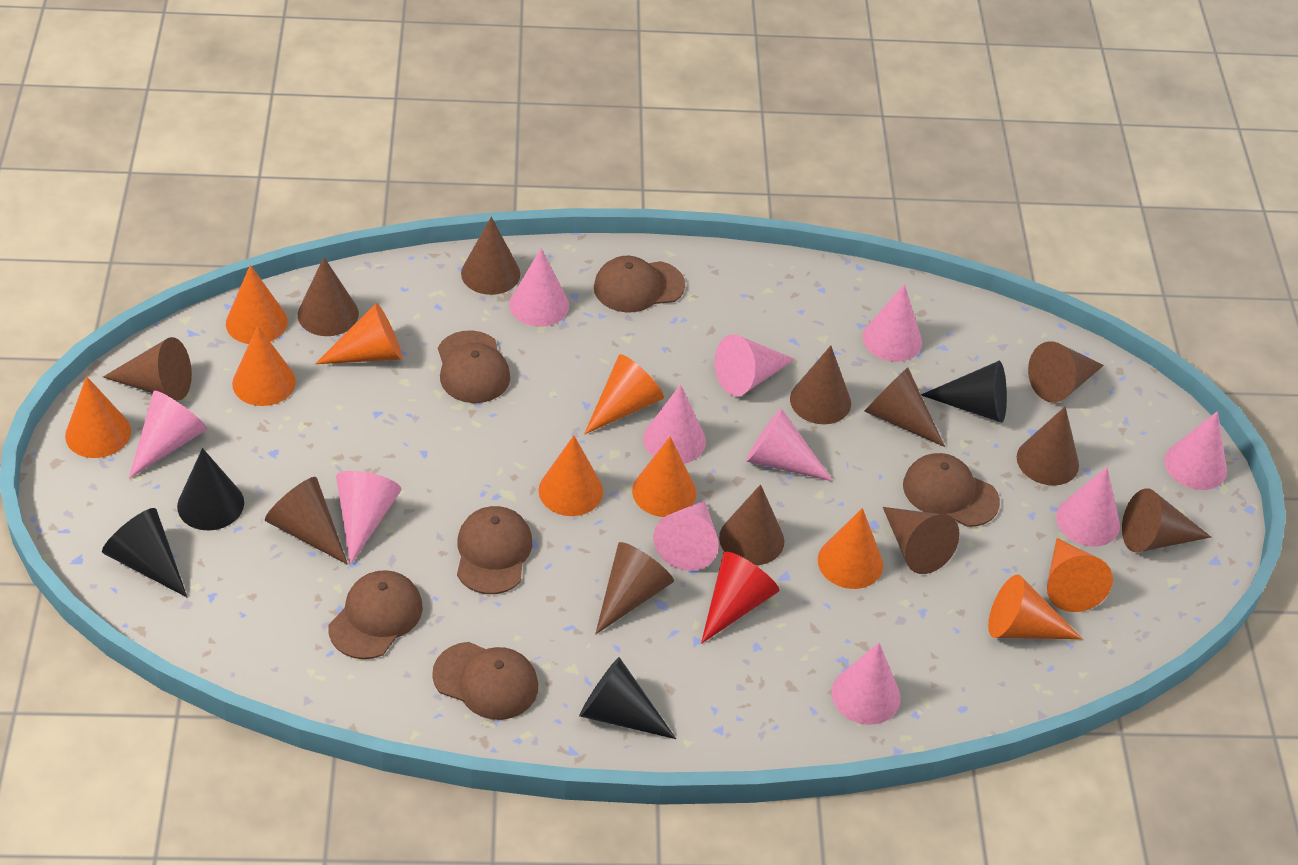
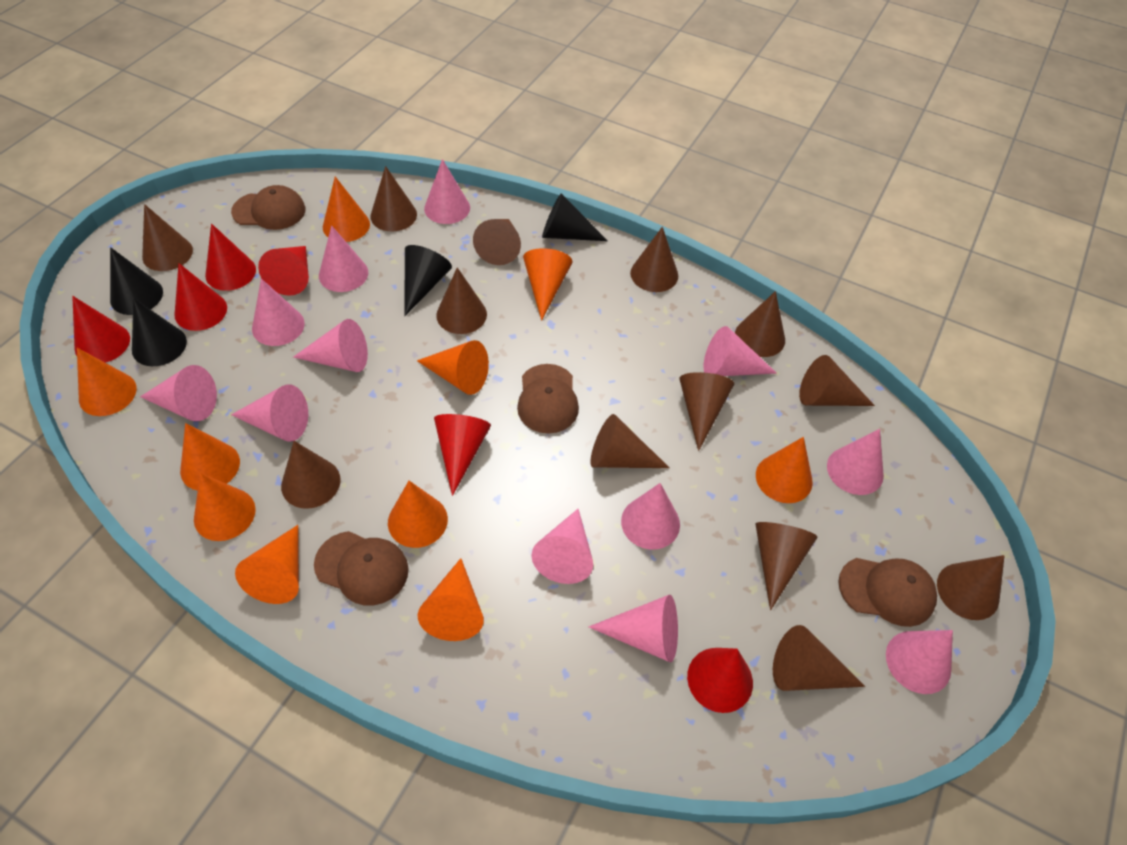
brown cap: 6 -> 4
brown cone: 12 -> 13
pink cone: 11 -> 12
red cone: 1 -> 6

